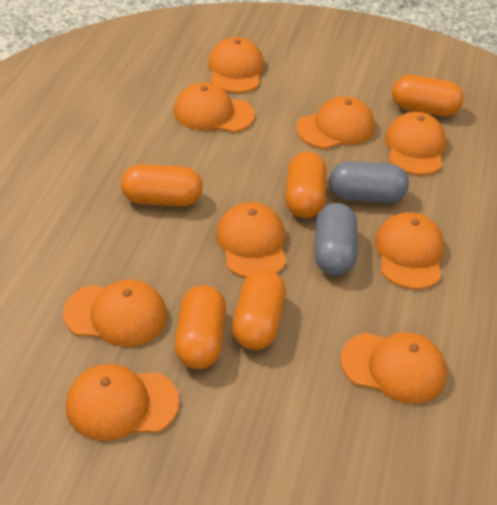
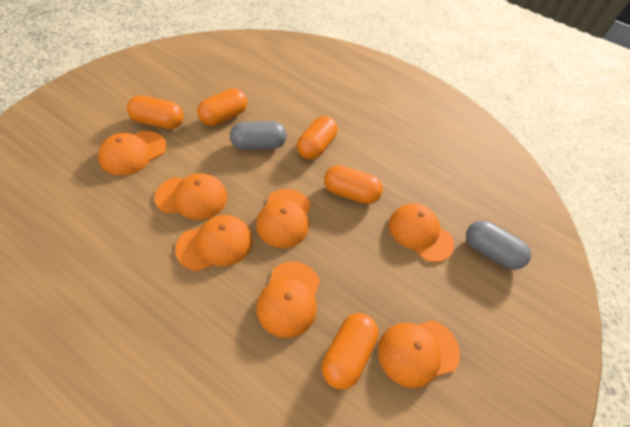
orange cap: 9 -> 7

